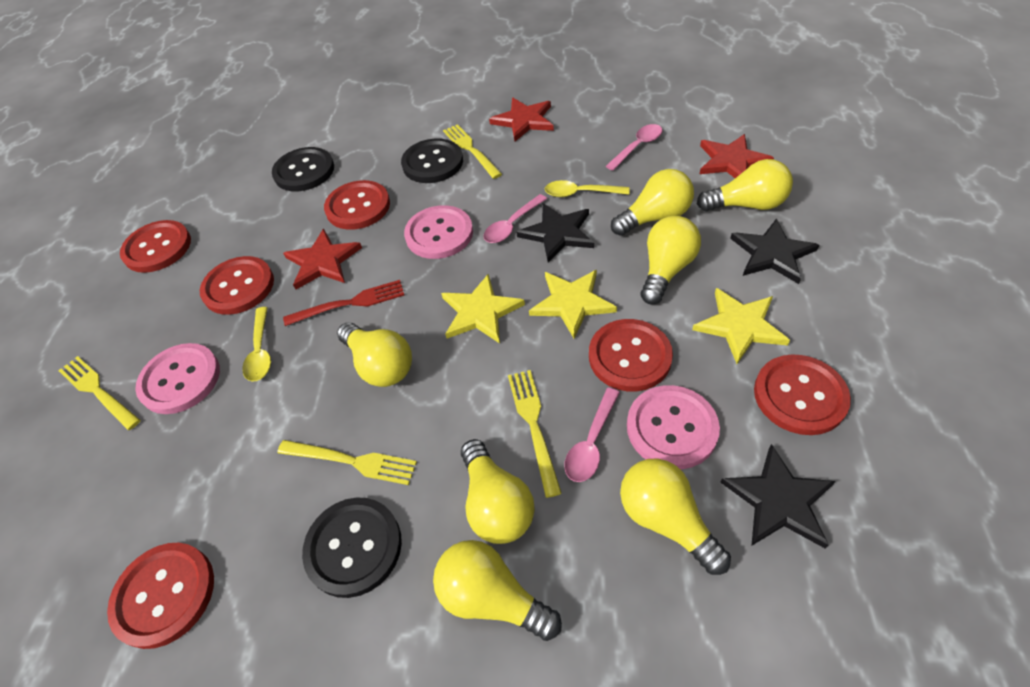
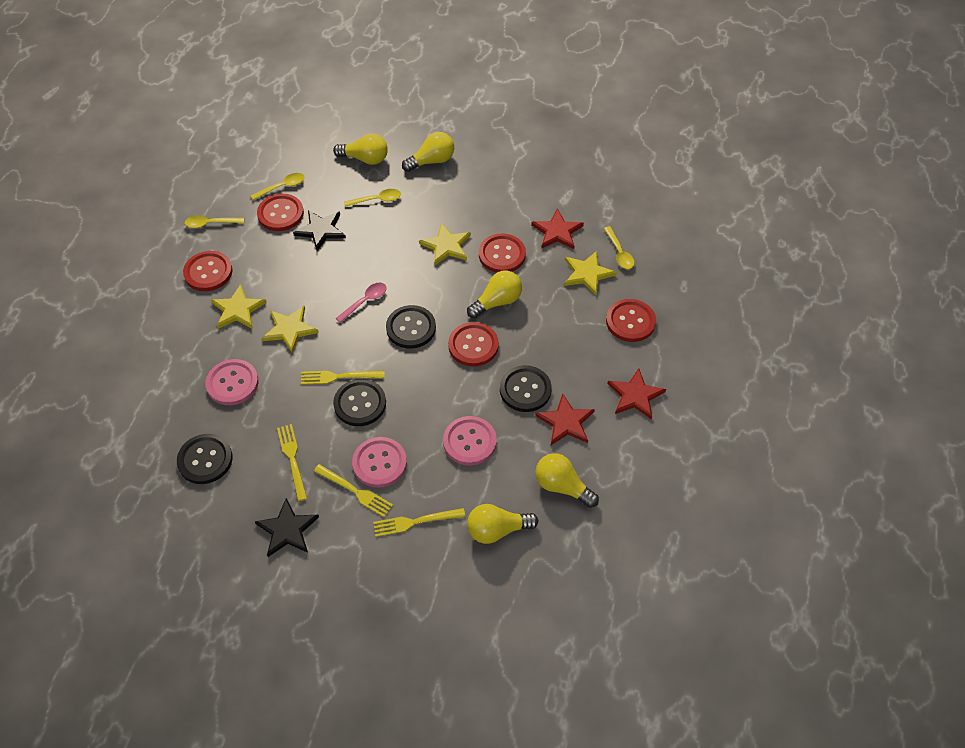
black button: 3 -> 4
black star: 3 -> 2
pink spoon: 3 -> 1
red button: 6 -> 5
red fork: 1 -> 0
yellow light bulb: 7 -> 5
yellow spoon: 2 -> 4
yellow star: 3 -> 4

